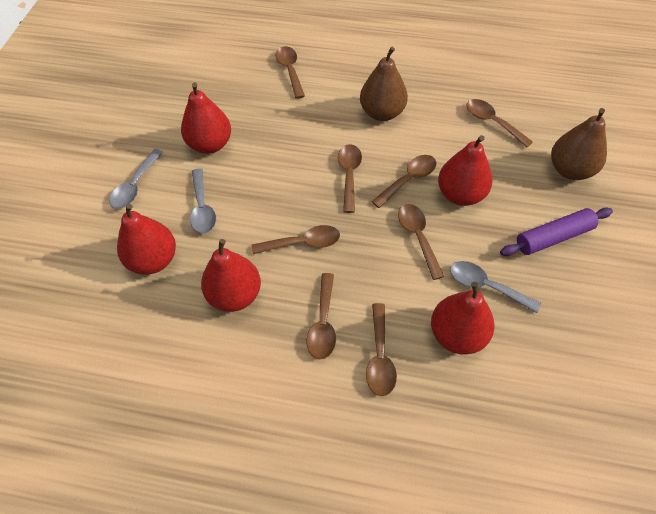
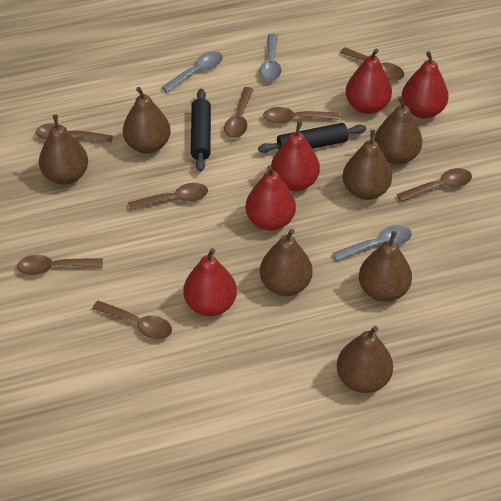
black rolling pin: 0 -> 2
brown pear: 2 -> 7
purple rolling pin: 1 -> 0

